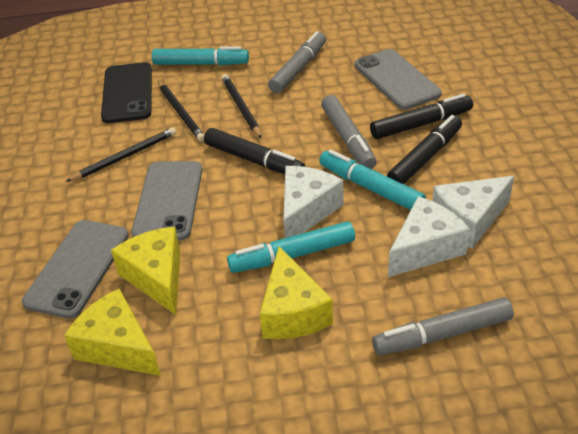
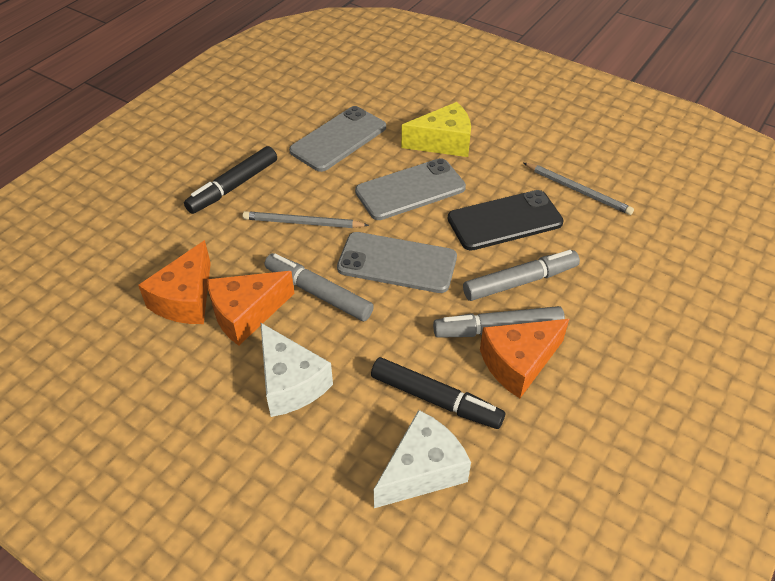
black marker: 3 -> 2
black pencil: 3 -> 0
grey pencil: 0 -> 2
orange cheese: 0 -> 3
turquoise marker: 3 -> 0
white cheese: 3 -> 2
yellow cheese: 3 -> 1

